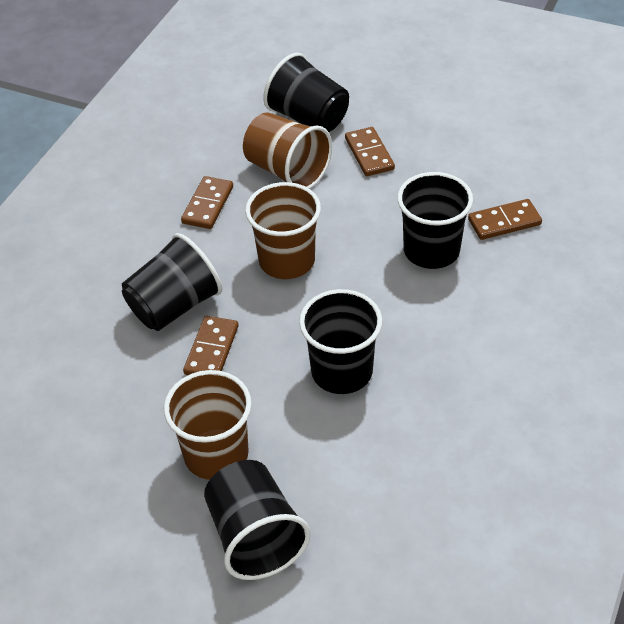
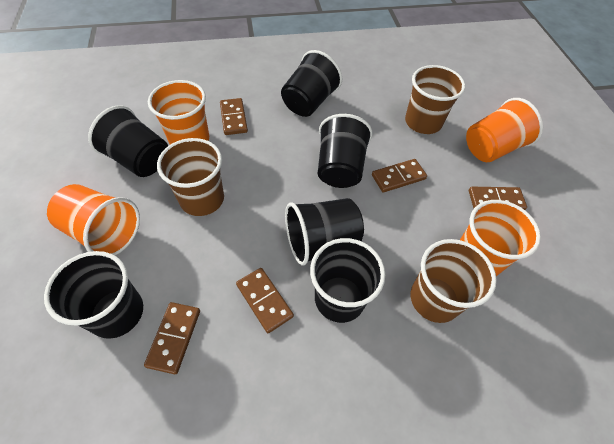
black cup: 5 -> 6
brown domino: 4 -> 5
orange cup: 0 -> 4

